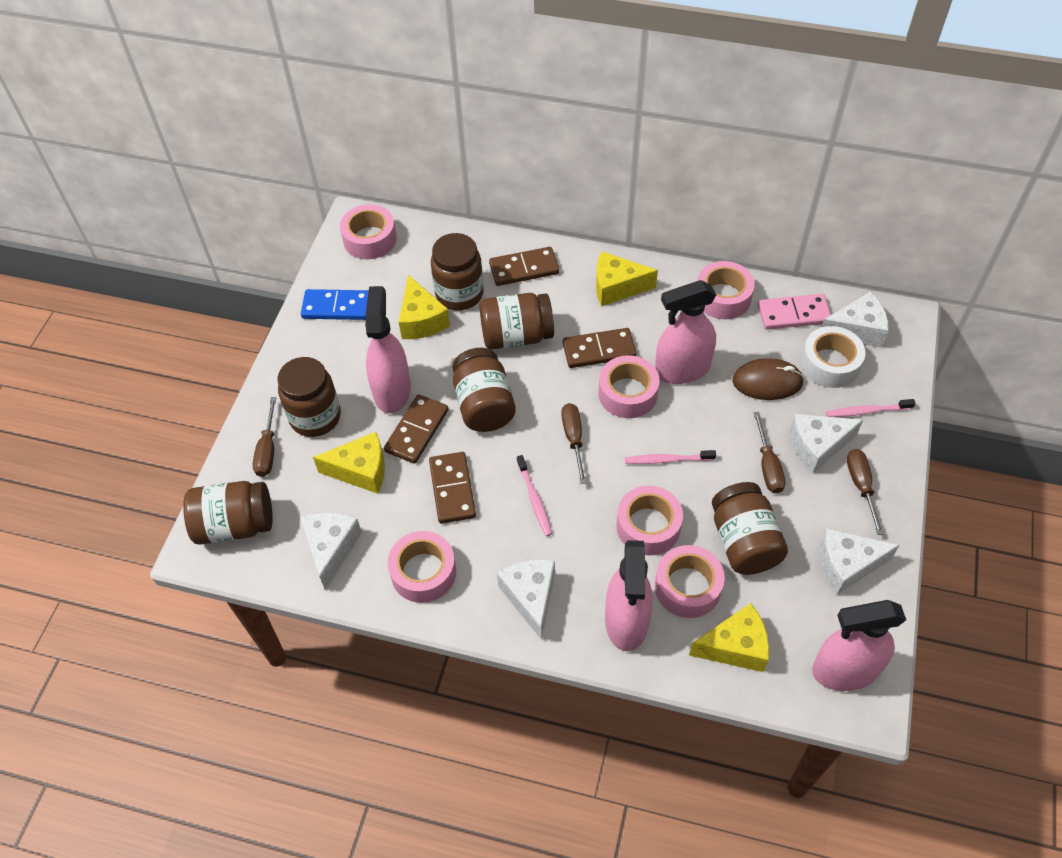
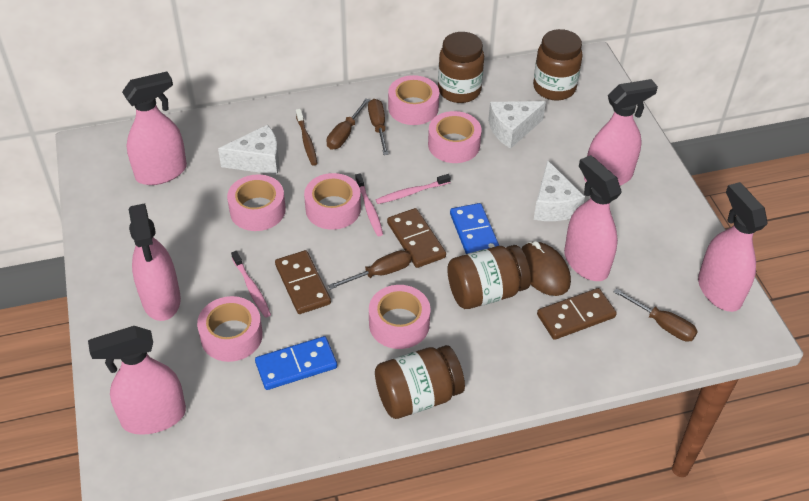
blue domino: 1 -> 2
brown domino: 4 -> 3
brown jar: 6 -> 4
brown toothbrush: 0 -> 1
pink domino: 1 -> 0
pink spray bottle: 4 -> 6
white cheese: 5 -> 3
white tape: 1 -> 0
yellow cheese: 4 -> 0

